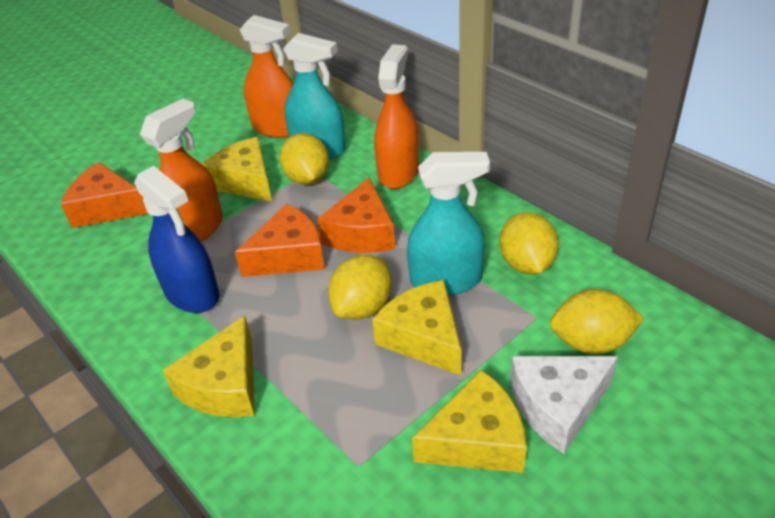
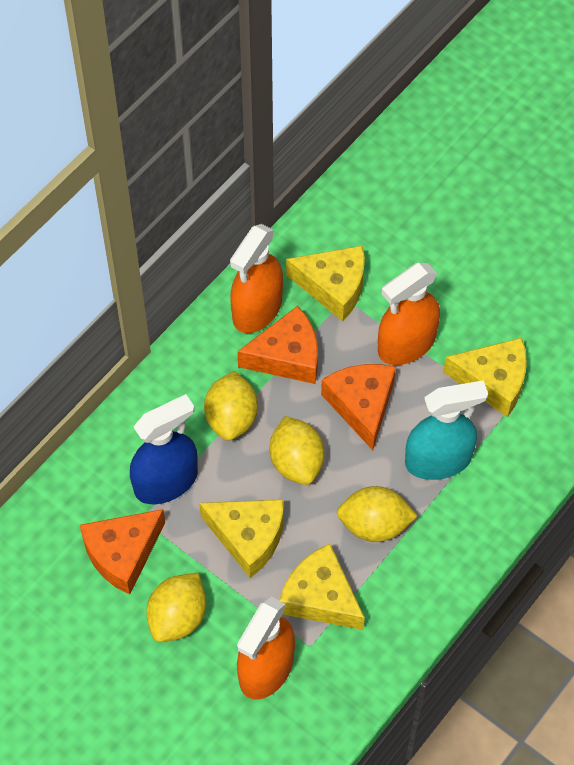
turquoise spray bottle: 2 -> 1
white cheese: 1 -> 0

